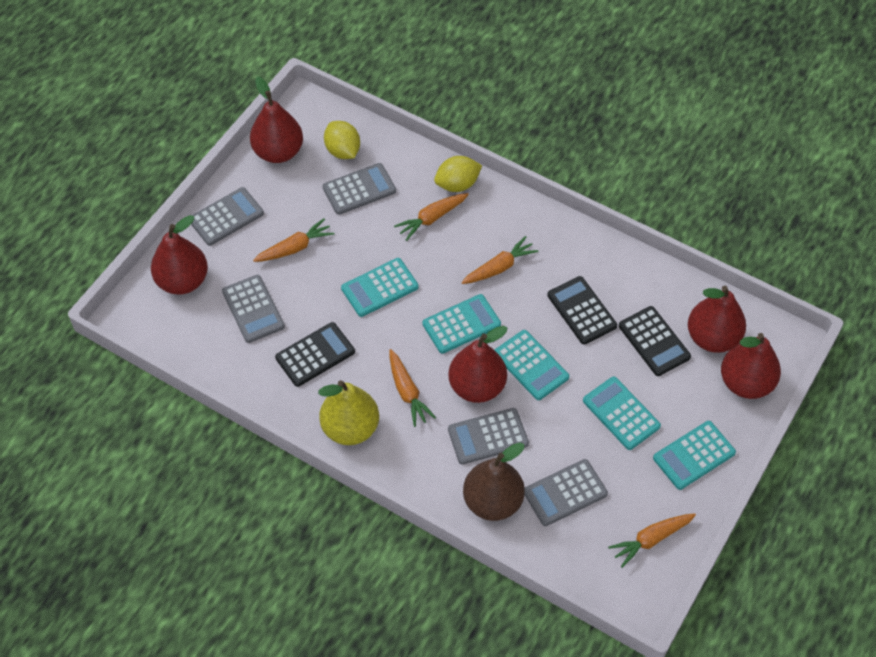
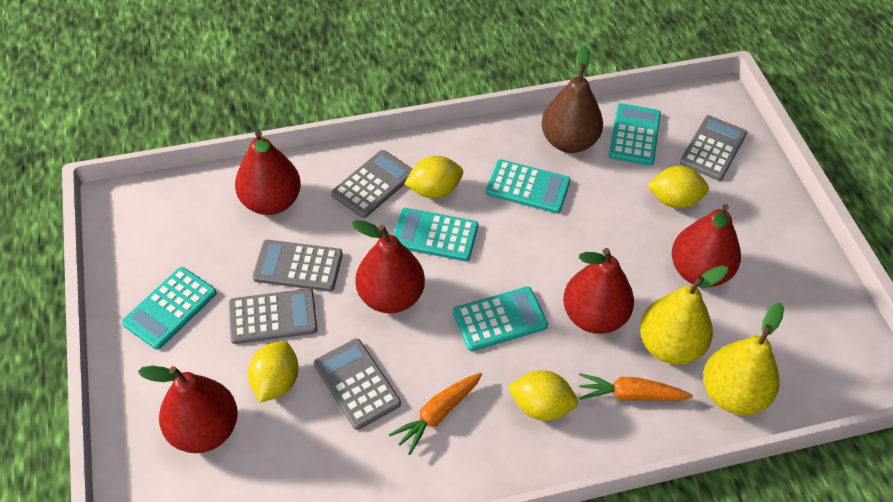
black calculator: 3 -> 0
orange carrot: 5 -> 2
yellow lemon: 2 -> 4
yellow pear: 1 -> 2

